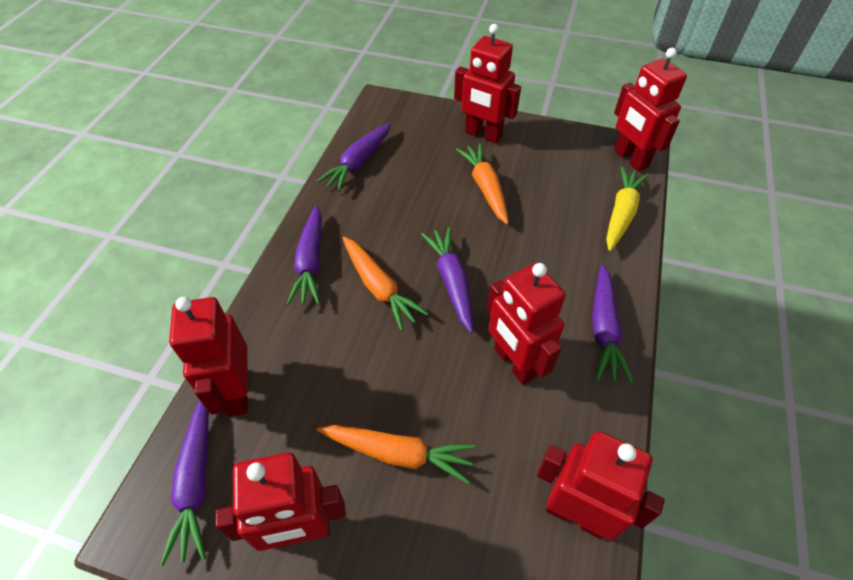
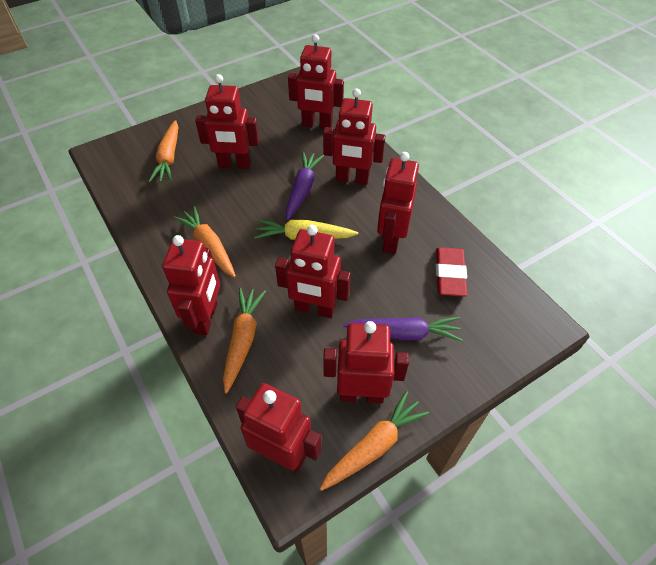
orange carrot: 3 -> 4
purple carrot: 5 -> 2
red eraser: 0 -> 1
red robot: 6 -> 8

